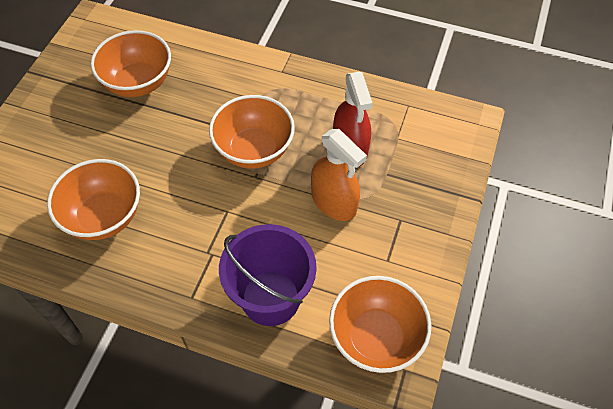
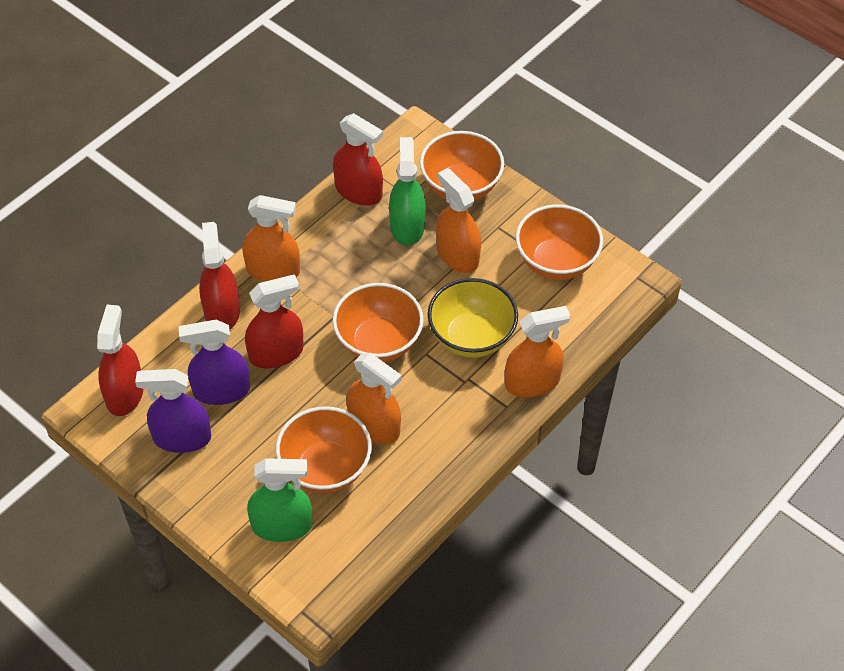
green spray bottle: 0 -> 2
orange spray bottle: 1 -> 4
purple bucket: 1 -> 0
purple spray bottle: 0 -> 2
red spray bottle: 1 -> 4
yellow bowl: 0 -> 1

